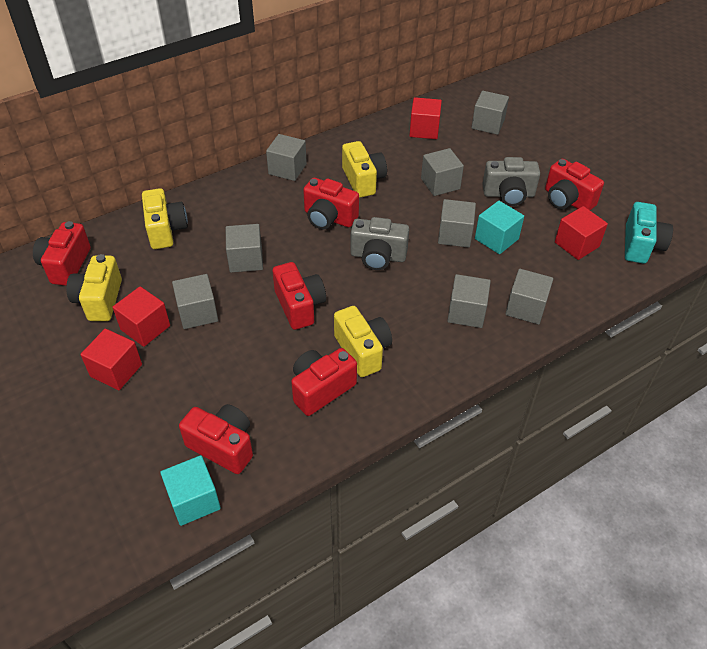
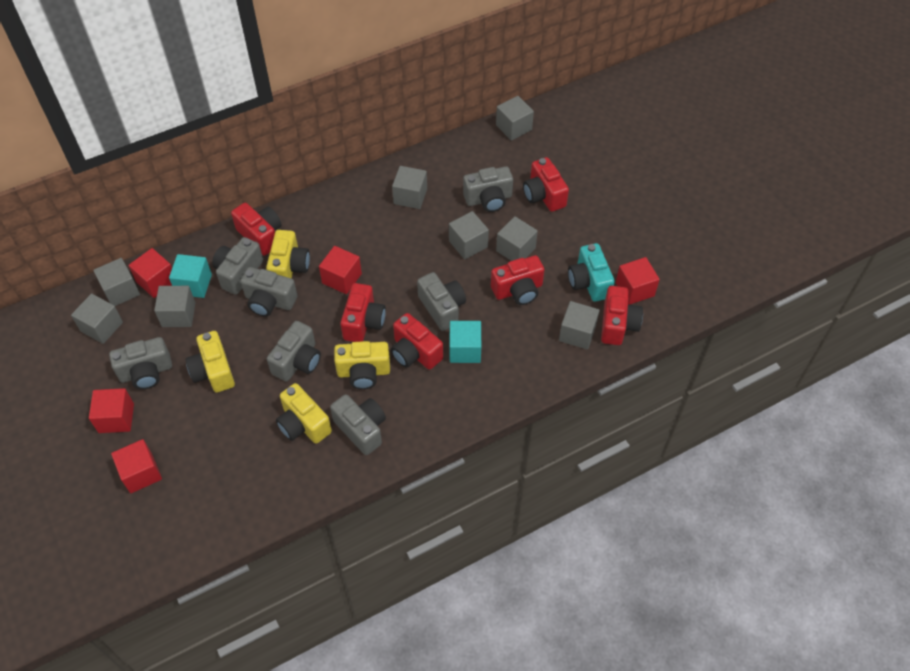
grey camera: 2 -> 7
red cube: 4 -> 5

